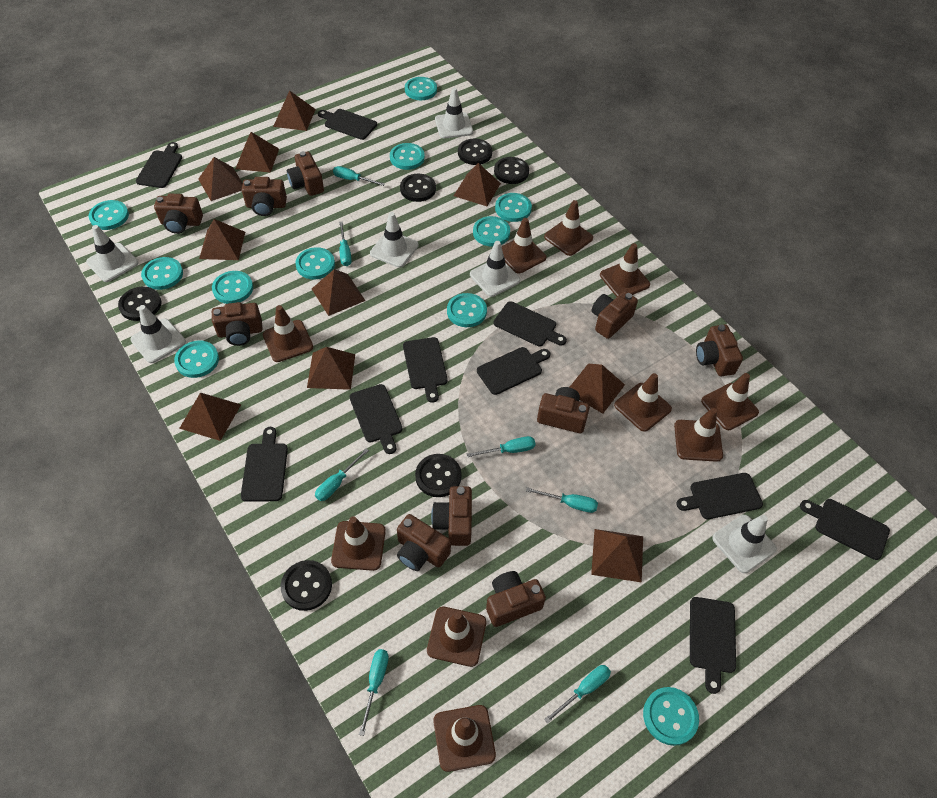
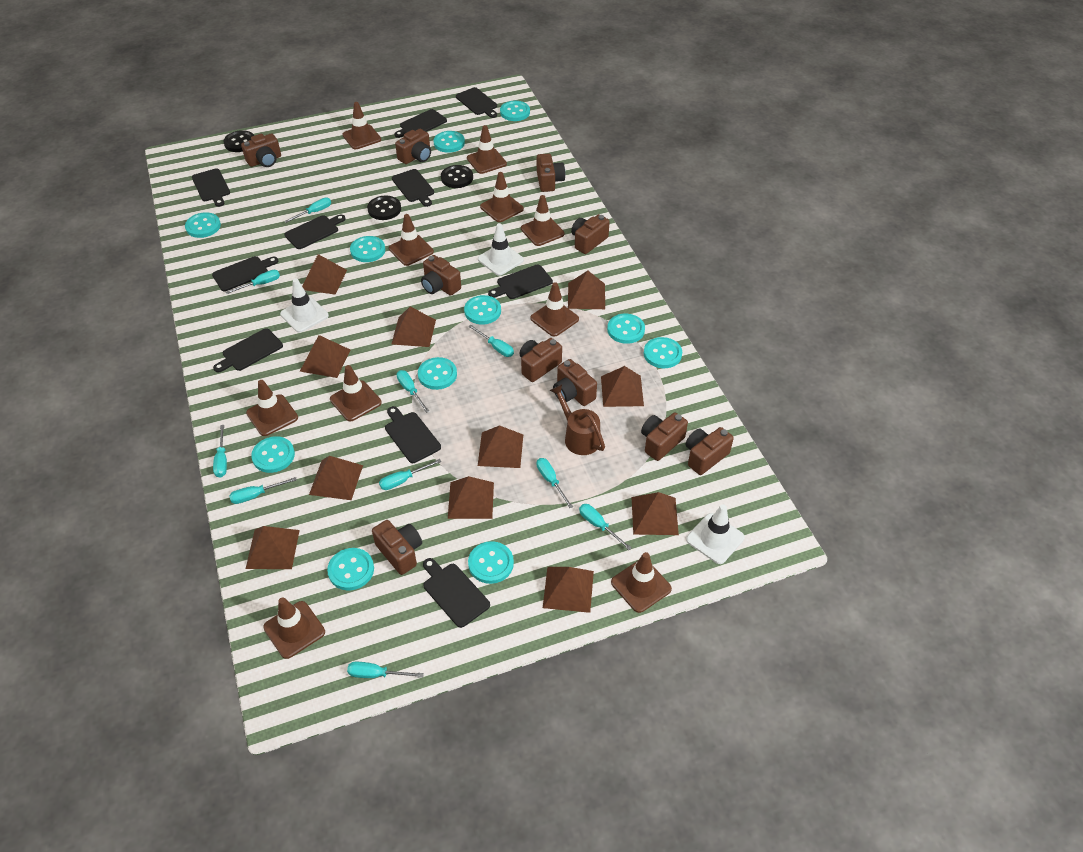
black button: 6 -> 3
brown pyramid: 10 -> 11
brown watering can: 0 -> 1
turquoise screwdriver: 7 -> 10
white traffic cone: 6 -> 3

